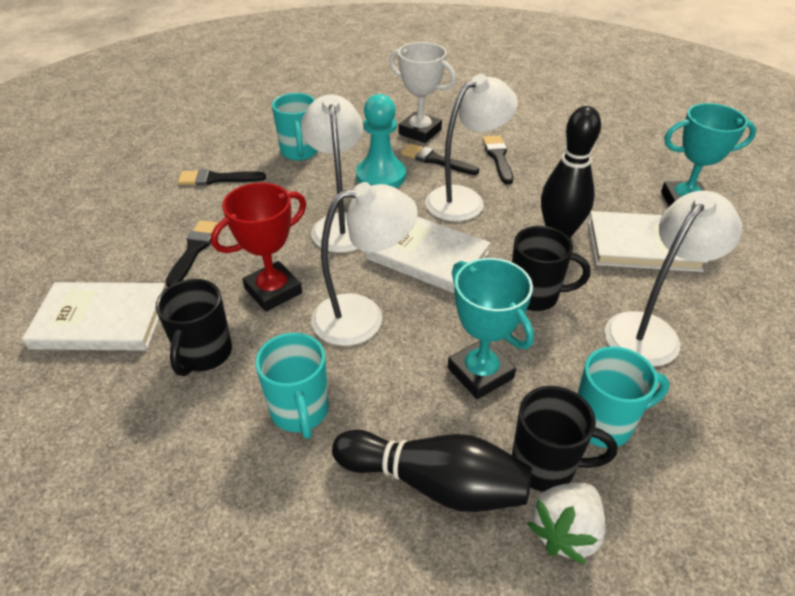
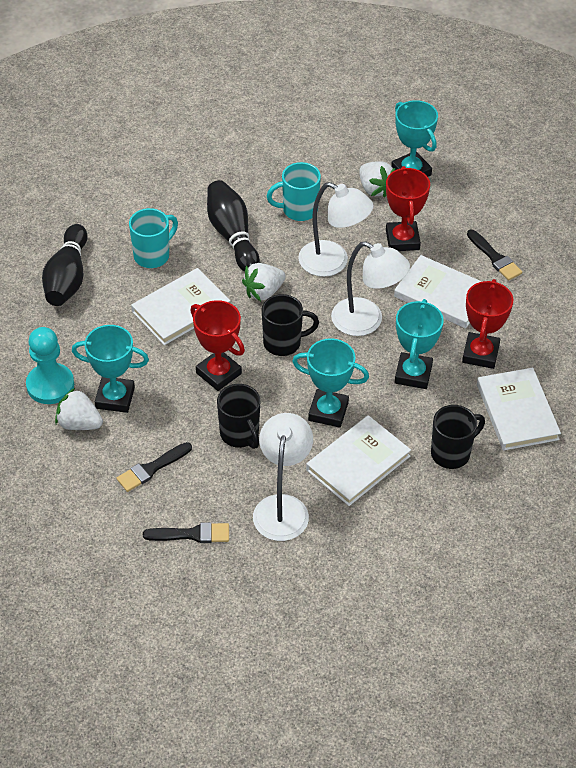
black brush: 4 -> 3
red trophy: 1 -> 3
turquoise mug: 3 -> 2
turquoise trophy: 2 -> 4
white book: 3 -> 4
white lamp: 4 -> 3
white strawberry: 1 -> 3
white trophy: 1 -> 0

